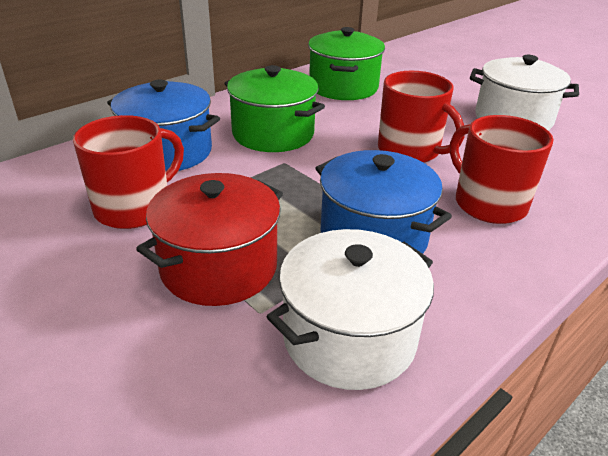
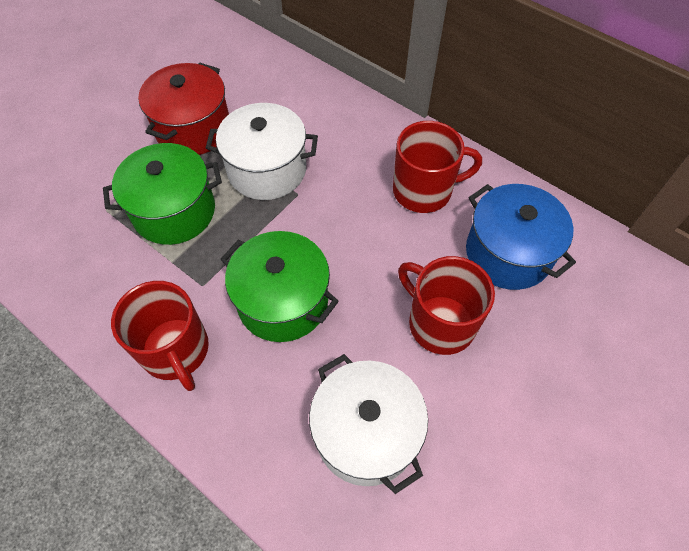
blue pot: 2 -> 1

